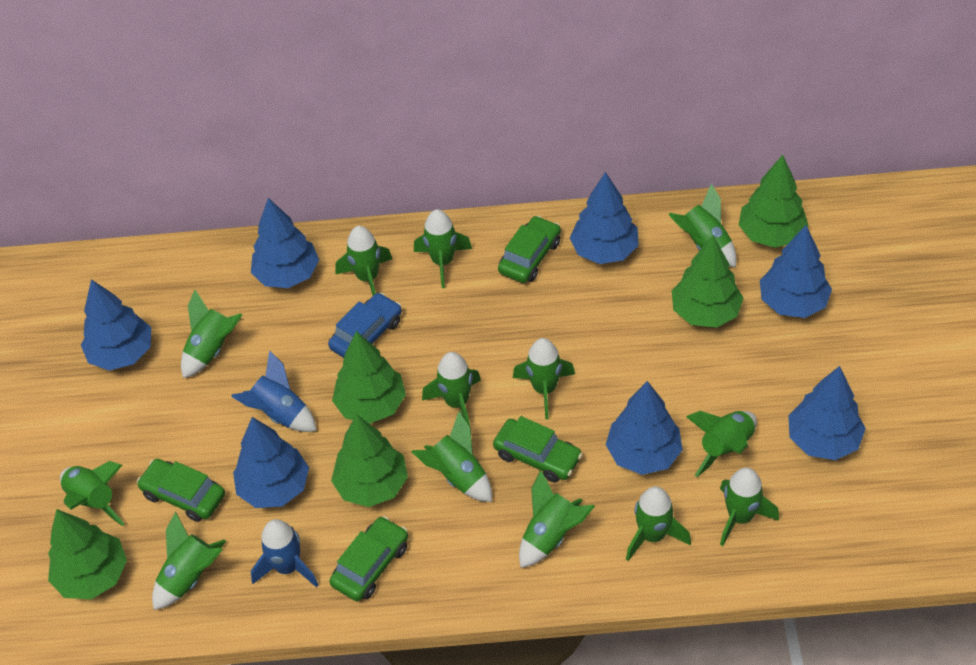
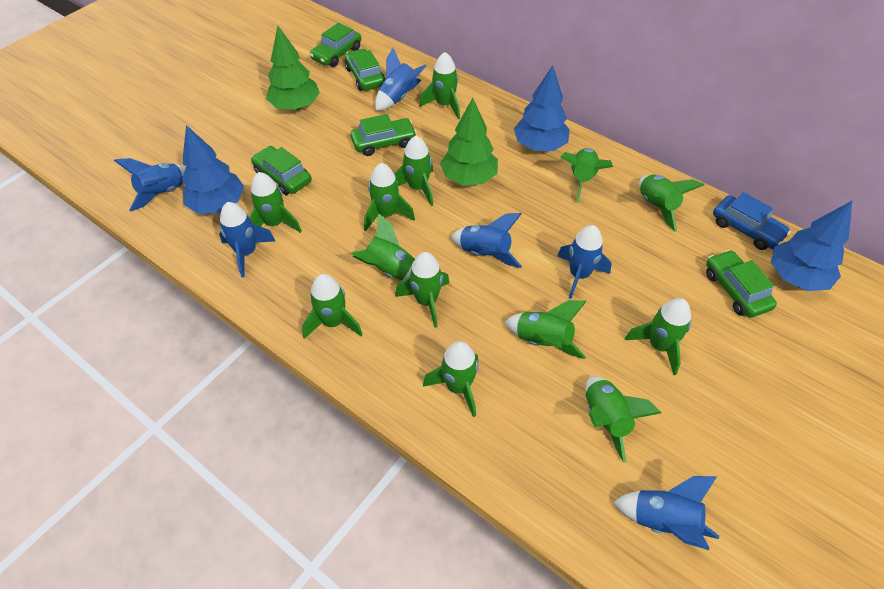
blue rocket: 2 -> 6
blue tree: 7 -> 3
green car: 4 -> 5
green tree: 5 -> 2

